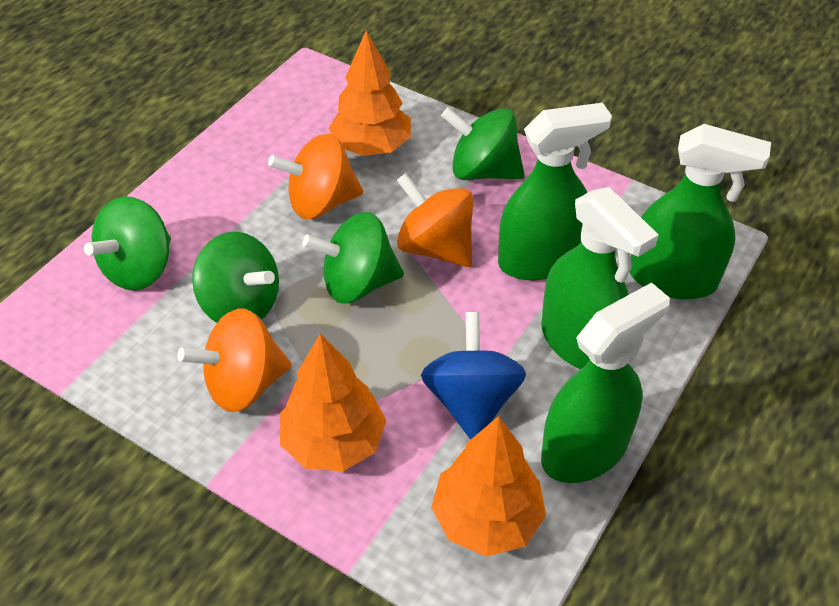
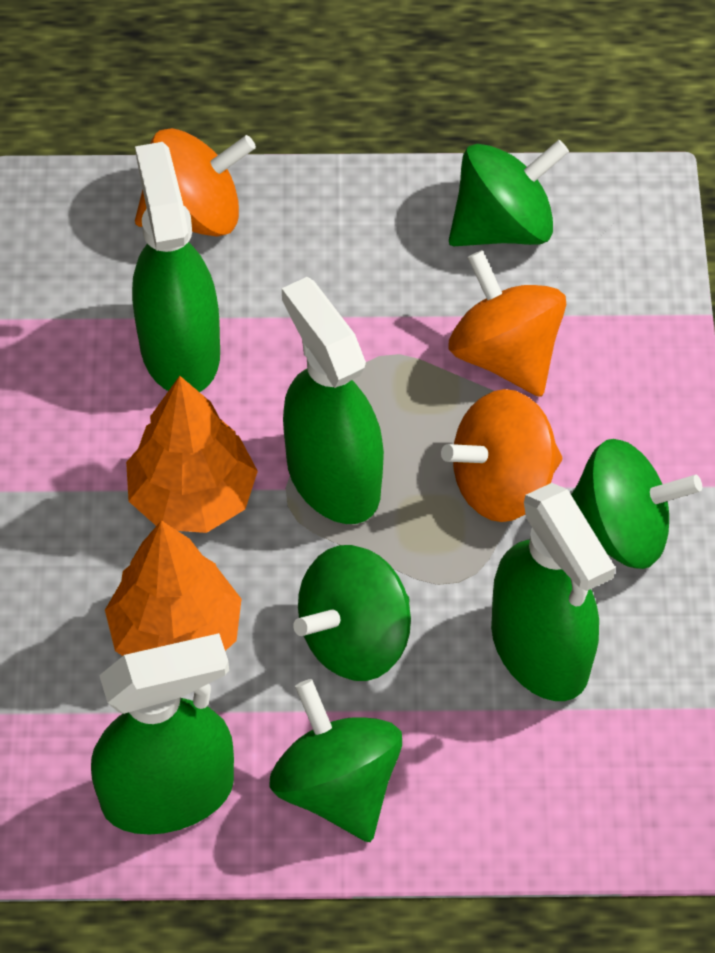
blue spinning top: 1 -> 0
orange tree: 3 -> 2

